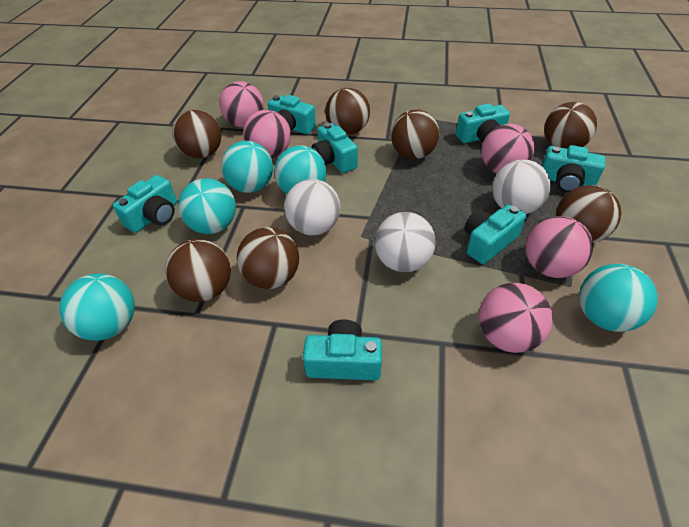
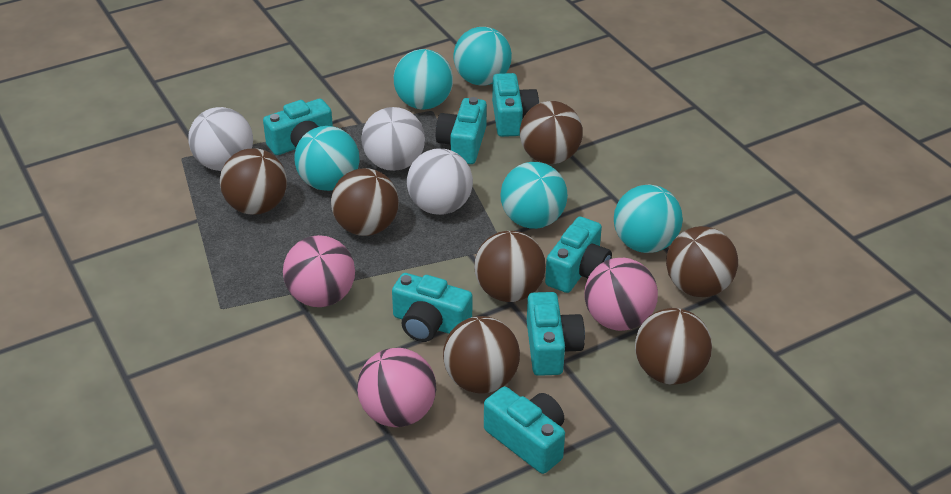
pink ball: 5 -> 3

